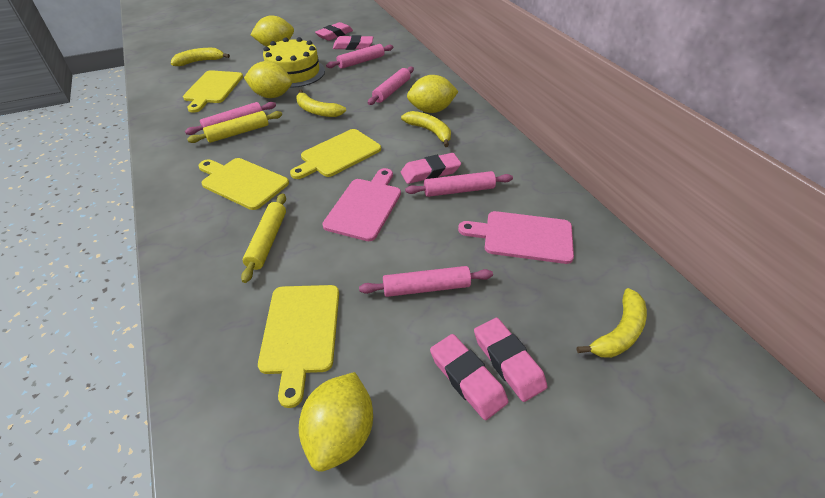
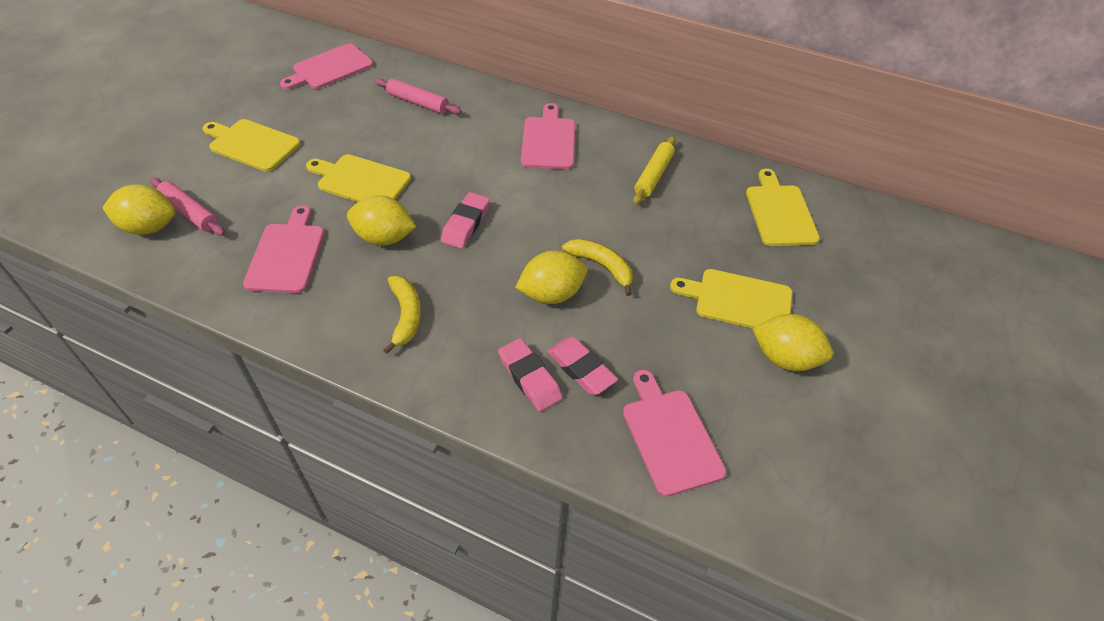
pink cutting board: 2 -> 4
pink eraser: 5 -> 3
pink rolling pin: 5 -> 2
yellow banana: 4 -> 2
yellow cake: 1 -> 0
yellow rolling pin: 2 -> 1

